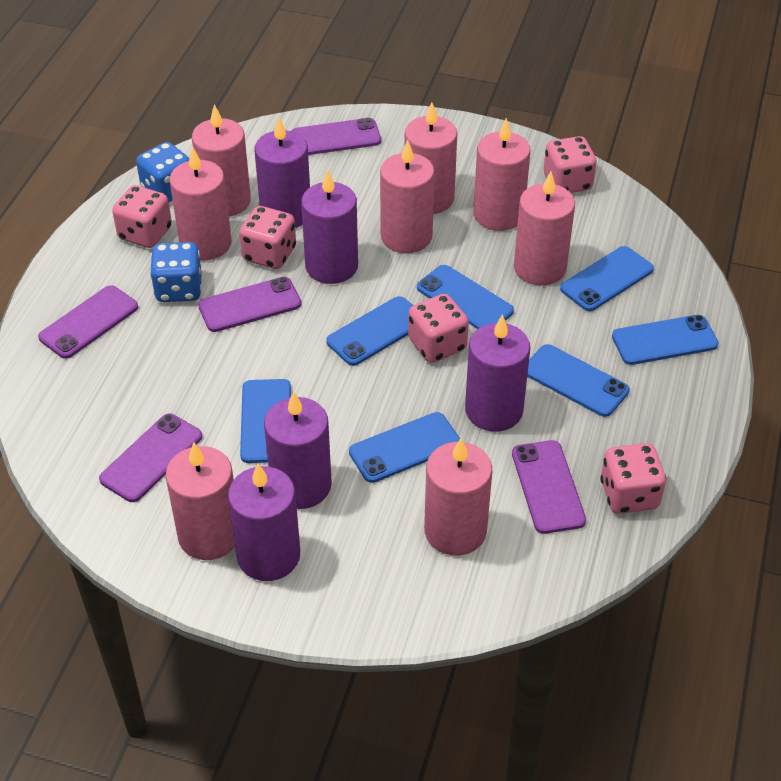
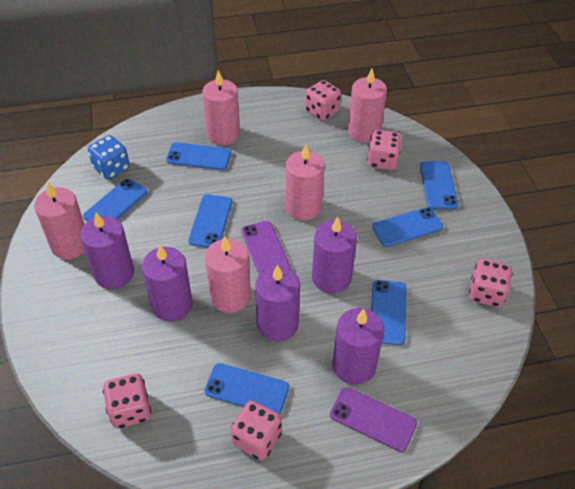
blue dice: 2 -> 1
pink candle: 8 -> 5
purple phone: 5 -> 2

